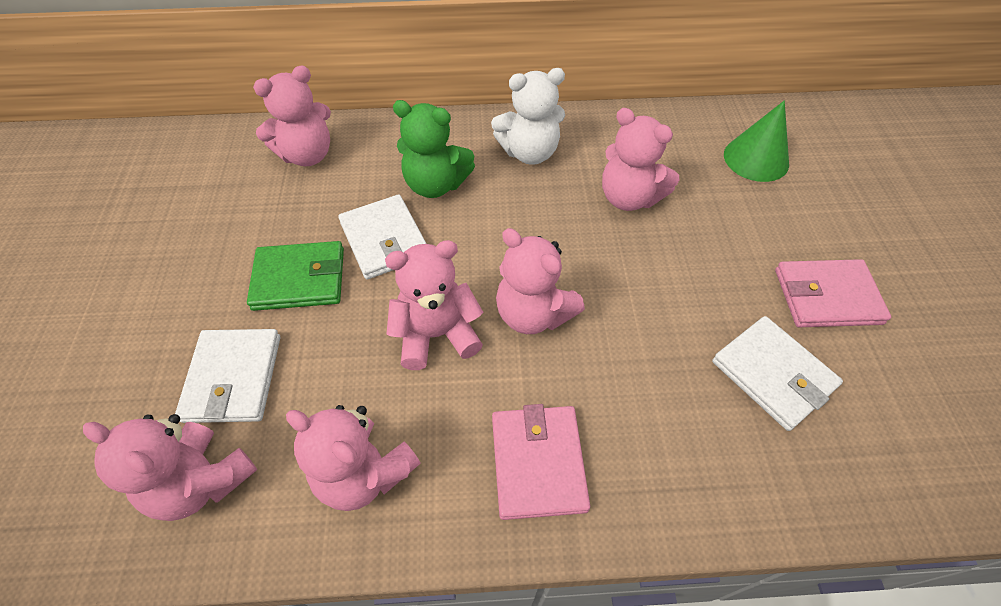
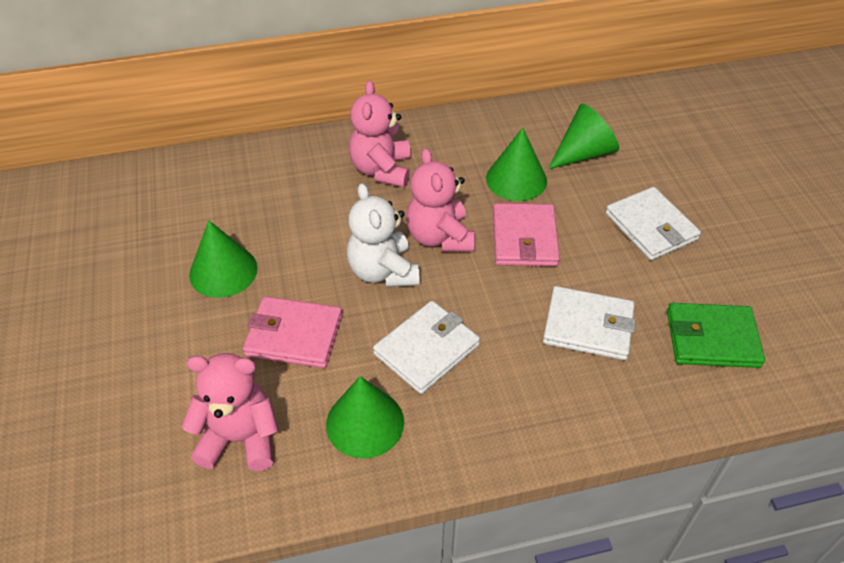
green cone: 1 -> 4
green teddy bear: 1 -> 0
pink teddy bear: 6 -> 3

